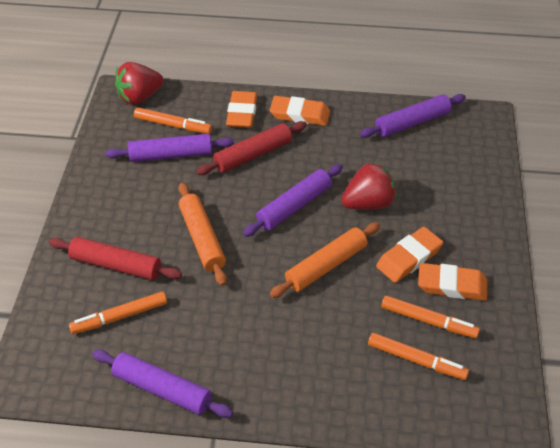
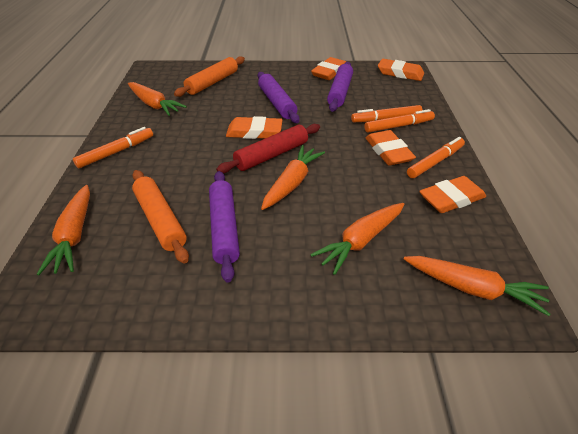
orange carrot: 0 -> 5
orange eraser: 4 -> 5
purple rolling pin: 4 -> 3
red rolling pin: 2 -> 1
red strawberry: 2 -> 0

